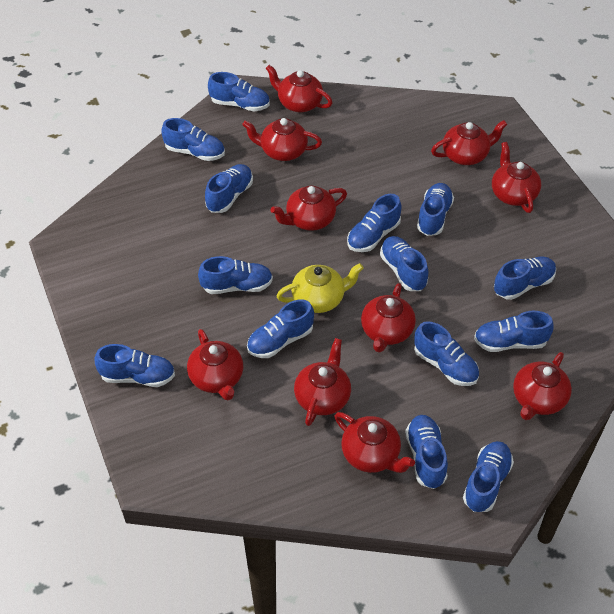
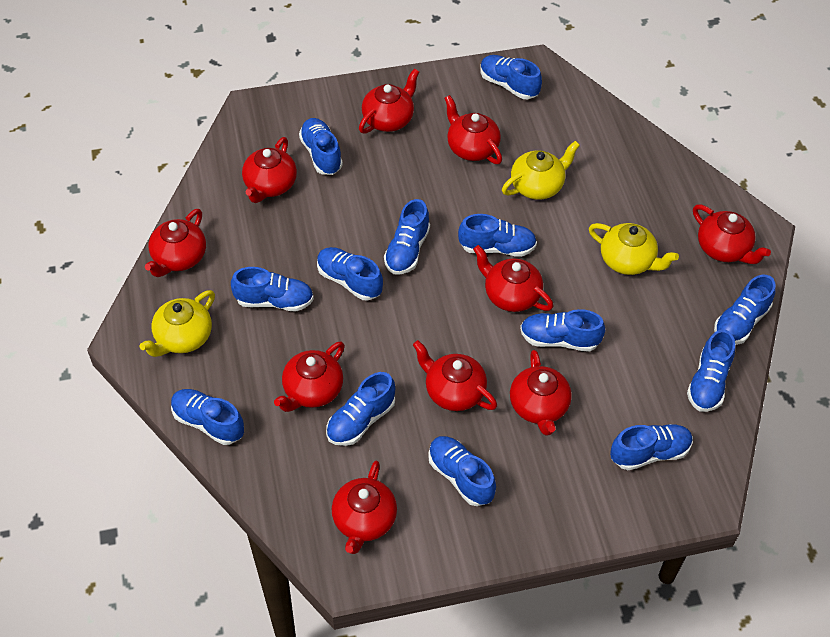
blue shoe: 14 -> 13
yellow teapot: 1 -> 3

